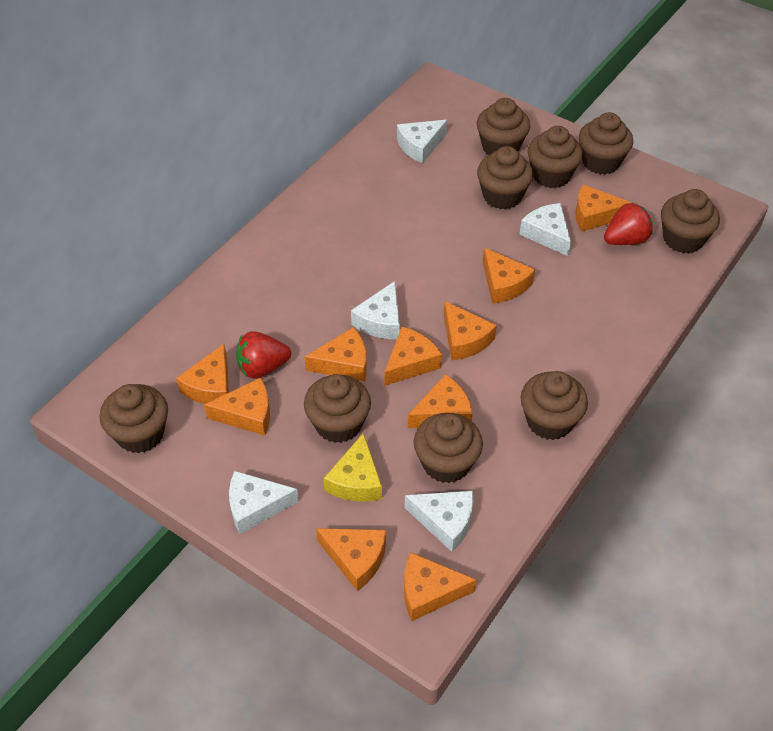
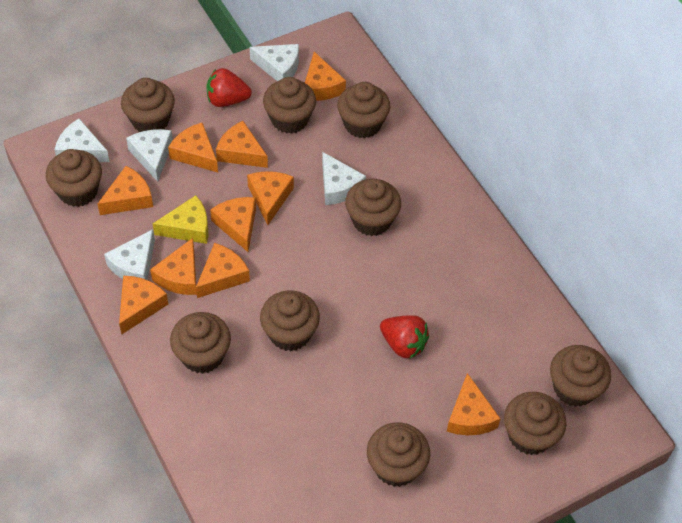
brown cupcake: 9 -> 10

